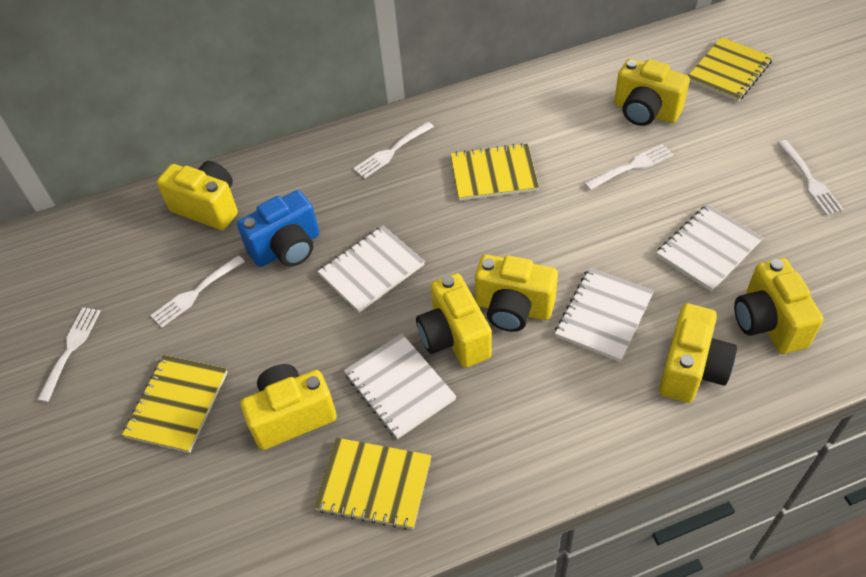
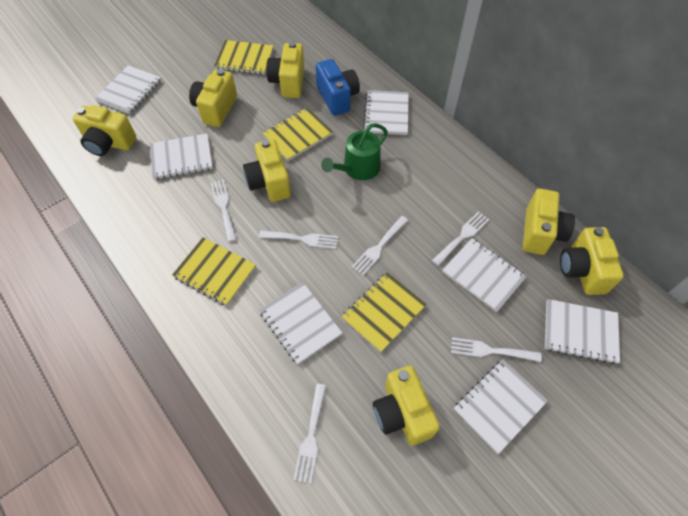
green watering can: 0 -> 1
white fork: 5 -> 6
white notebook: 4 -> 7

